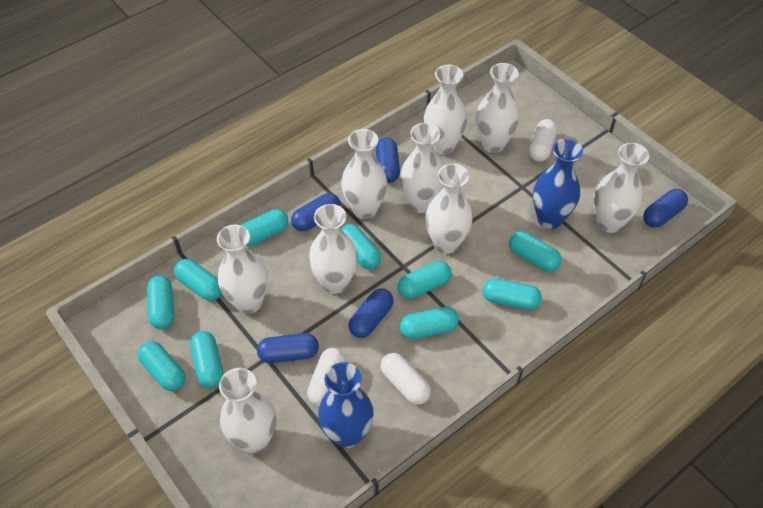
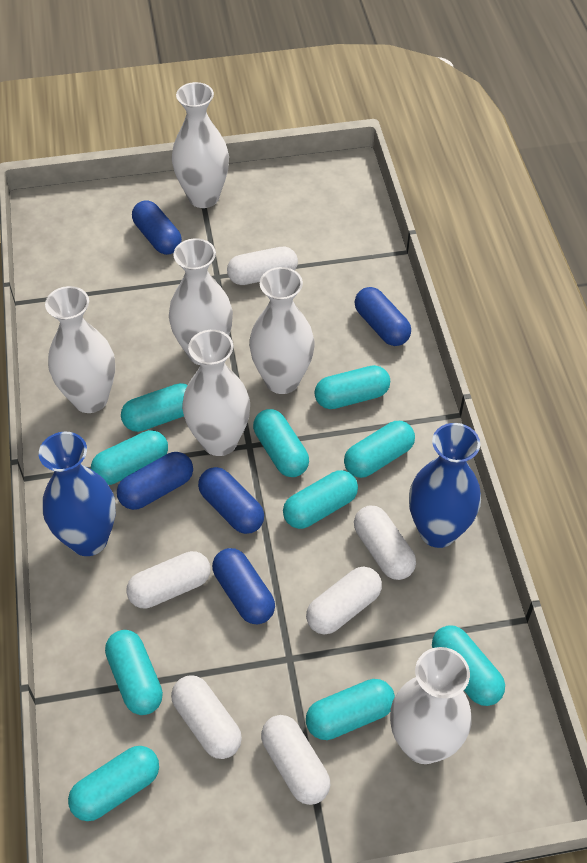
white capsule: 3 -> 6
white vase: 9 -> 6

